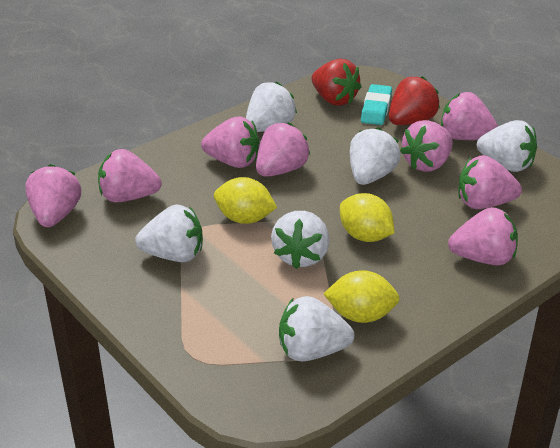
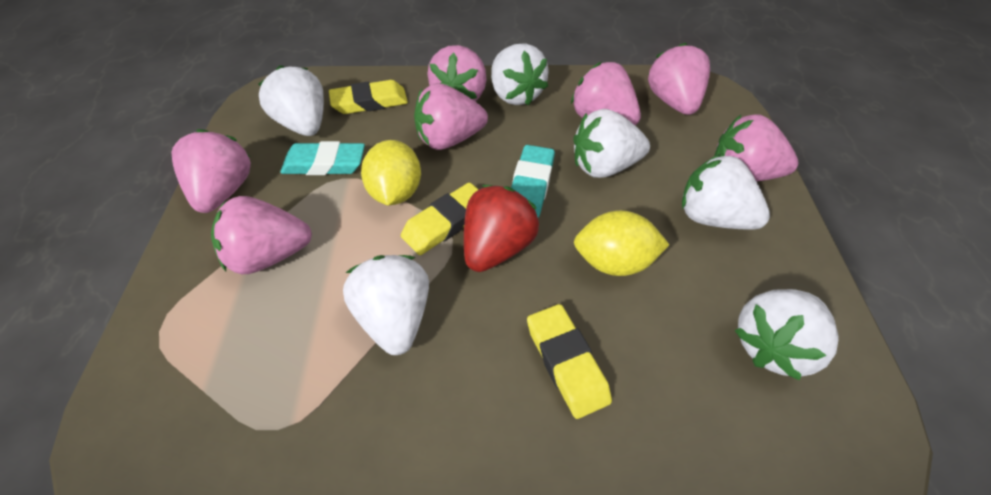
pink strawberry: 8 -> 7
red strawberry: 2 -> 1
turquoise eraser: 1 -> 2
yellow eraser: 0 -> 3
yellow lemon: 3 -> 2

